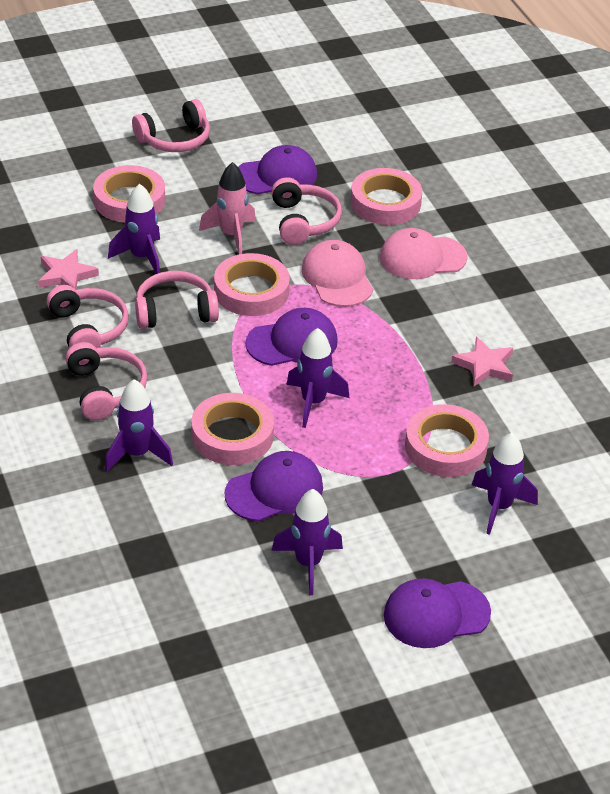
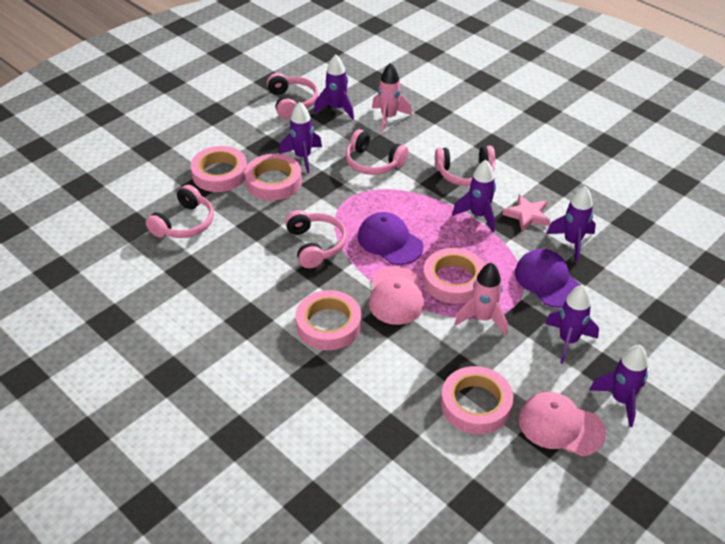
pink rocket: 1 -> 2
pink star: 2 -> 1
purple cap: 4 -> 2
purple rocket: 5 -> 6

